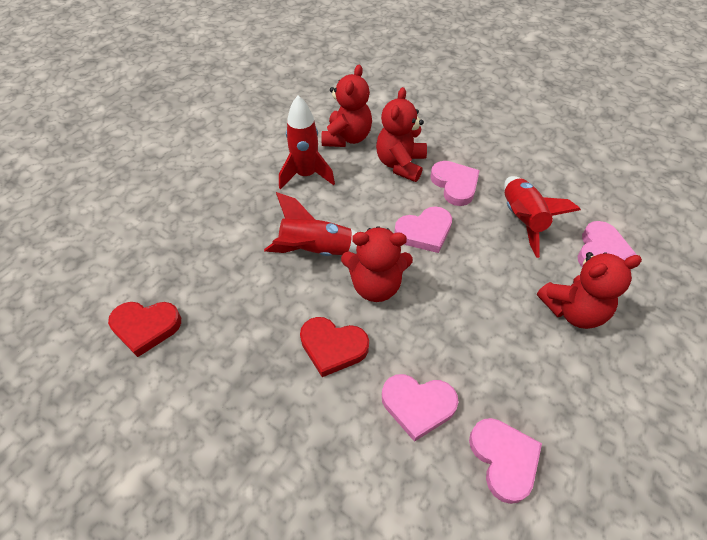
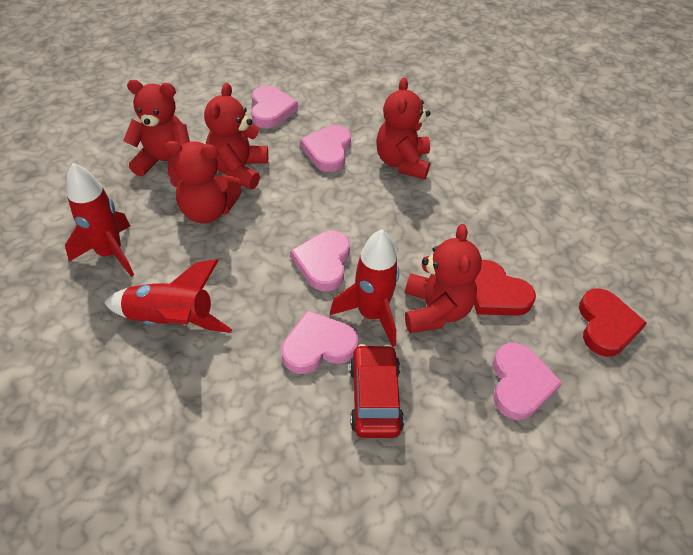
red car: 0 -> 1
red teddy bear: 4 -> 5

